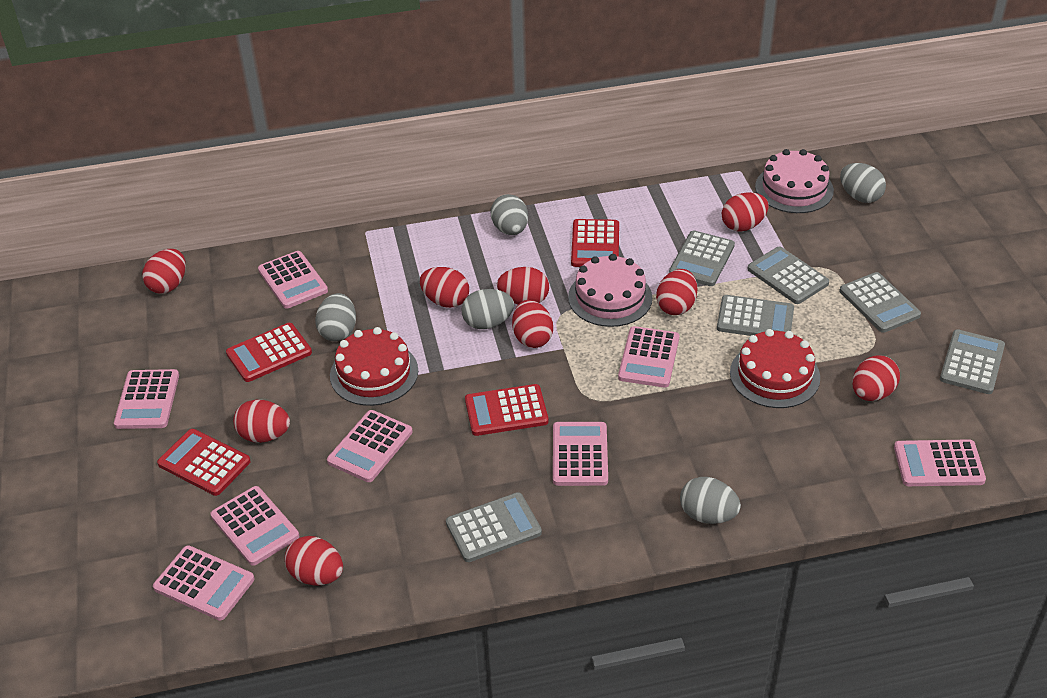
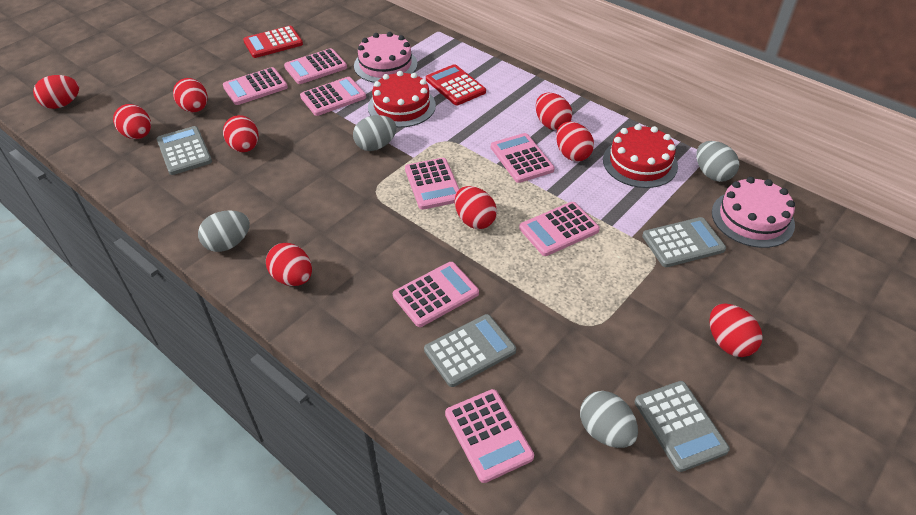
grey calculator: 6 -> 4
grey egg: 5 -> 4
red calculator: 4 -> 2

